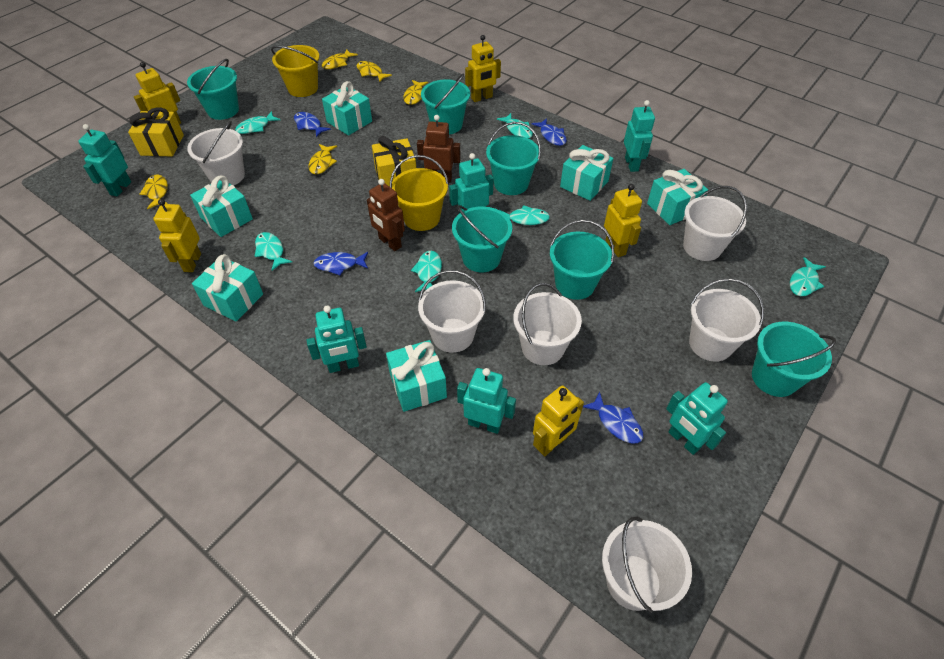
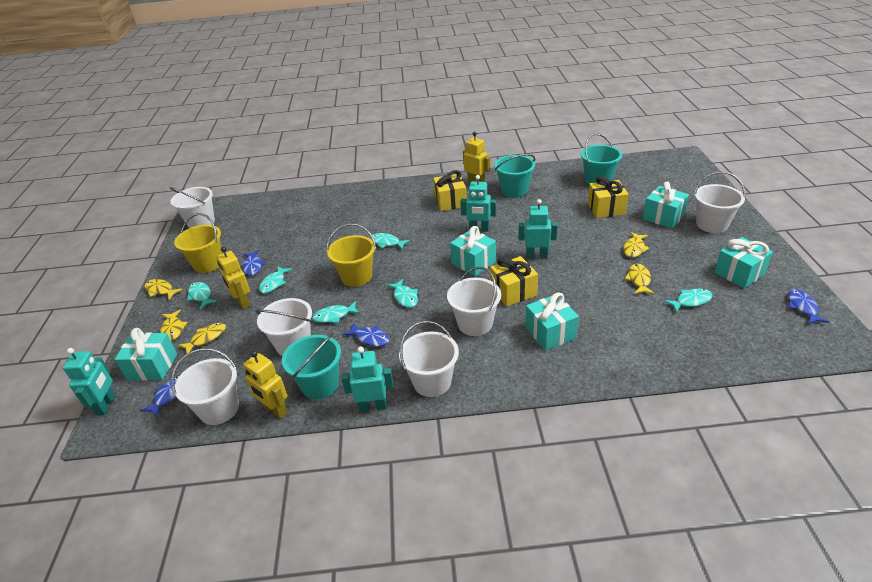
brown robot: 2 -> 0
turquoise bucket: 6 -> 3
turquoise gift: 6 -> 5
turquoise robot: 6 -> 4
yellow gift: 2 -> 3
yellow robot: 5 -> 3

